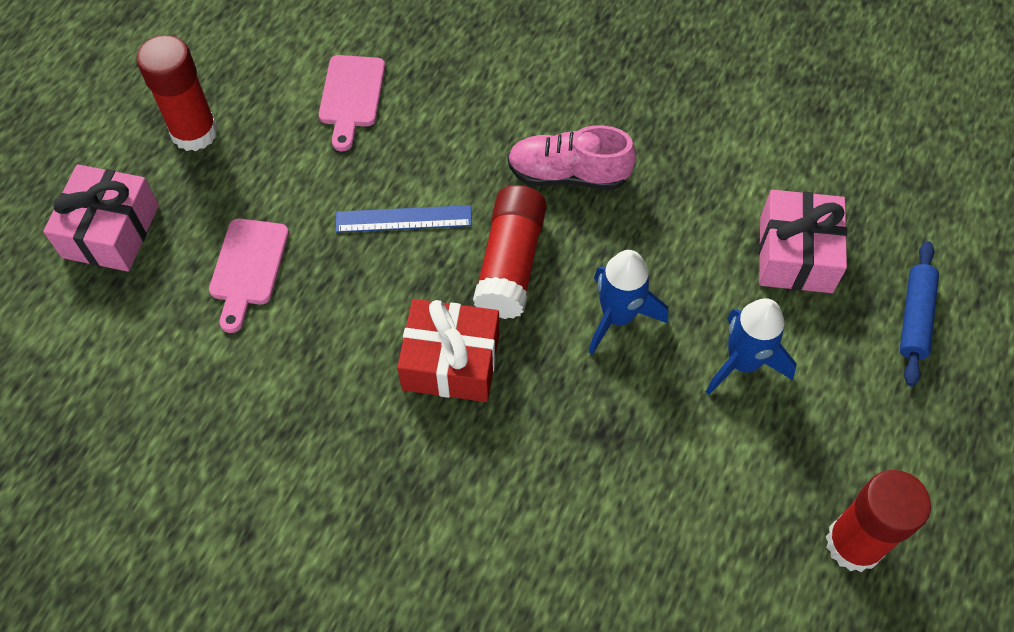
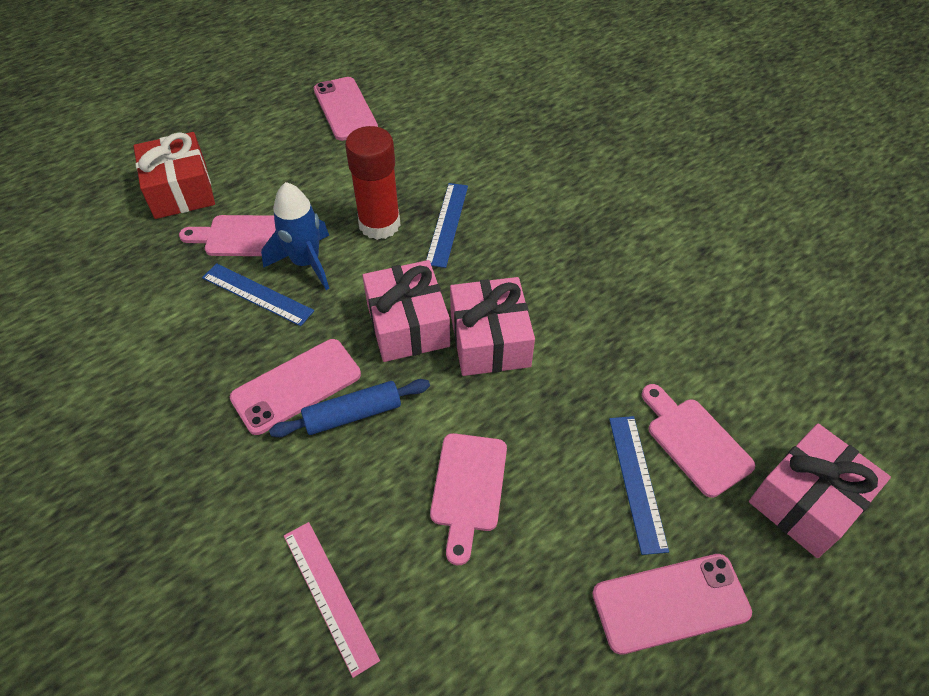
blue rocket: 2 -> 1
blue ruler: 1 -> 3
pink cutting board: 2 -> 3
pink gift: 2 -> 3
pink phone: 0 -> 3
pink ruler: 0 -> 1
pink shoe: 1 -> 0
red glue stick: 3 -> 1

